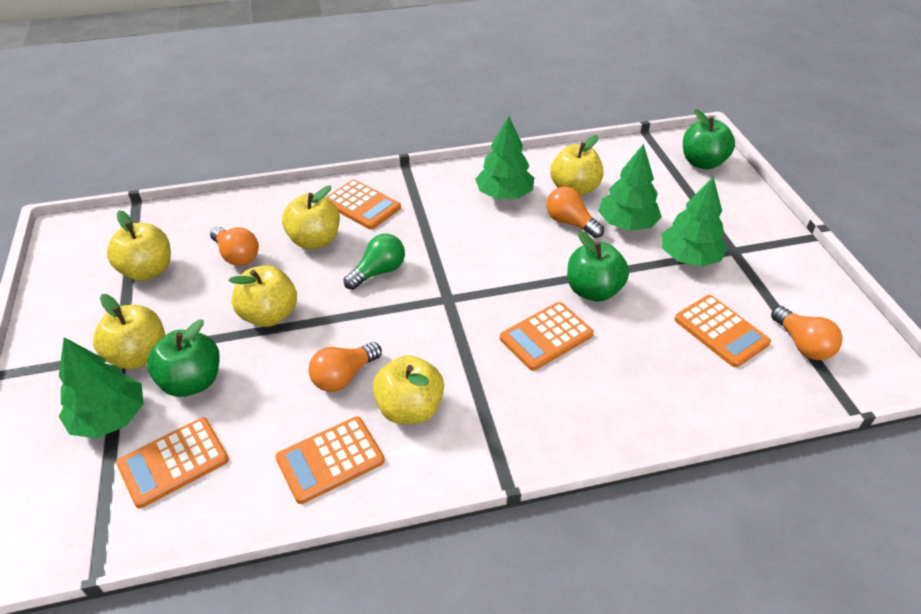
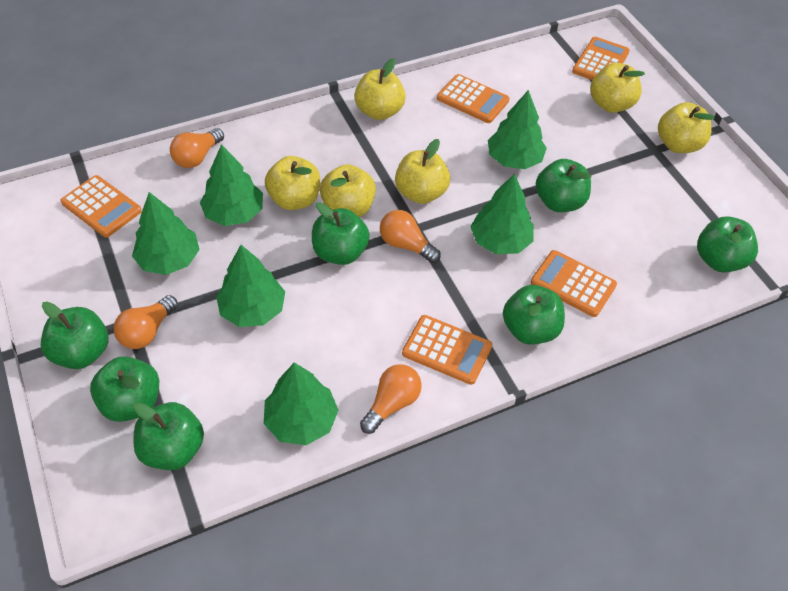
green apple: 3 -> 7
green light bulb: 1 -> 0
green tree: 4 -> 6

